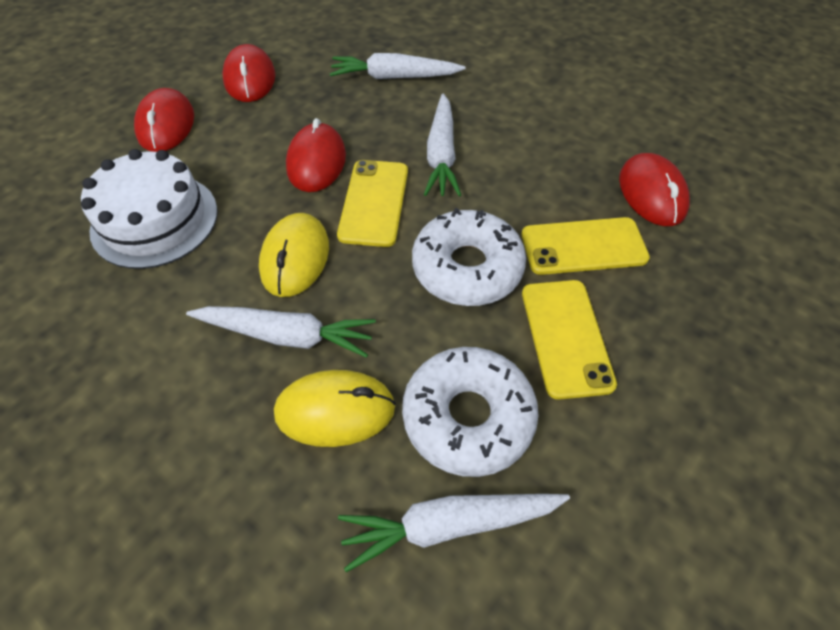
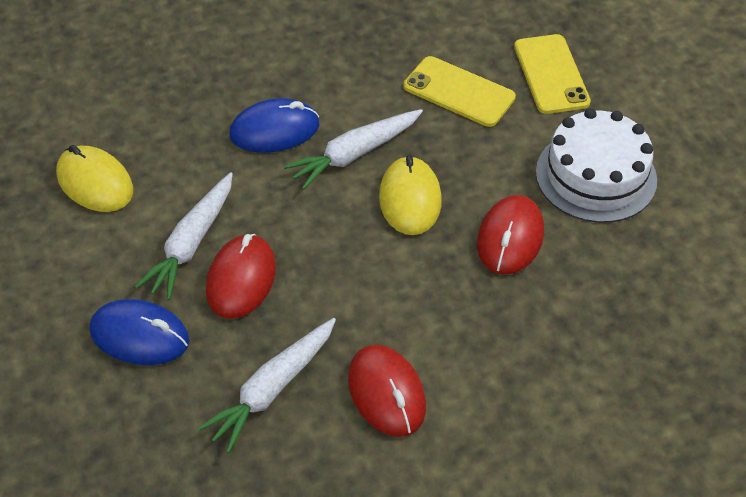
blue mouse: 0 -> 2
red mouse: 4 -> 3
white carrot: 4 -> 3
white donut: 2 -> 0
yellow phone: 3 -> 2

